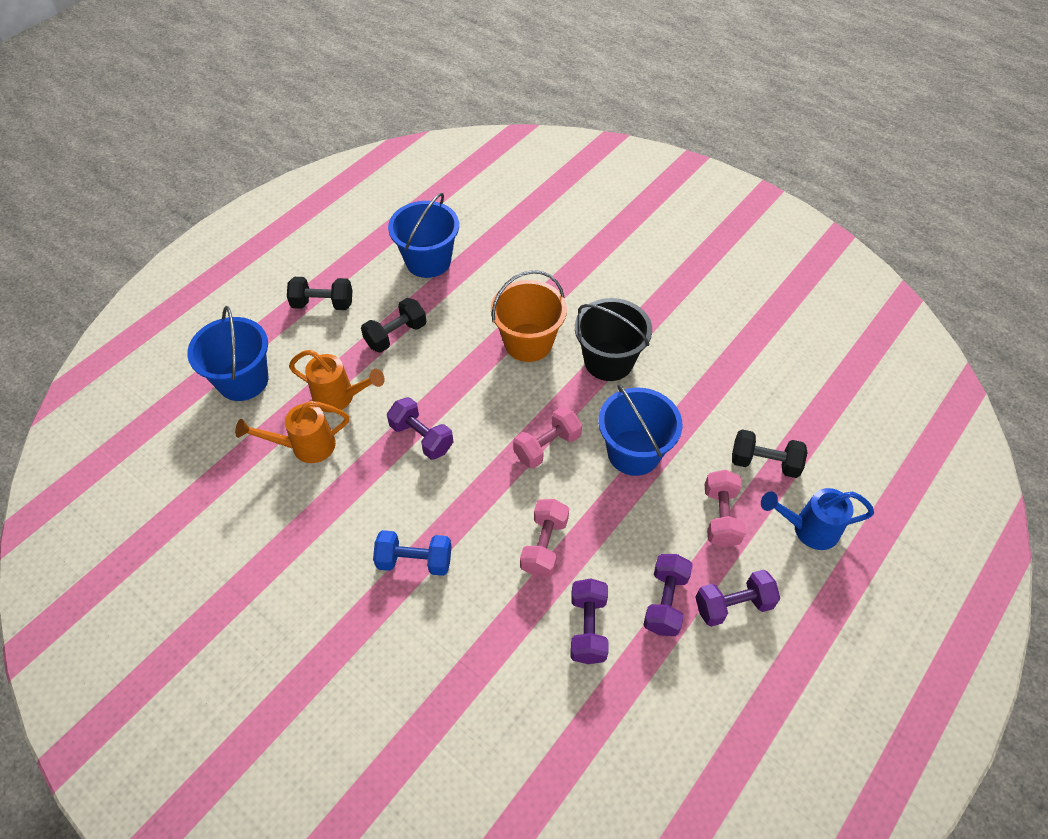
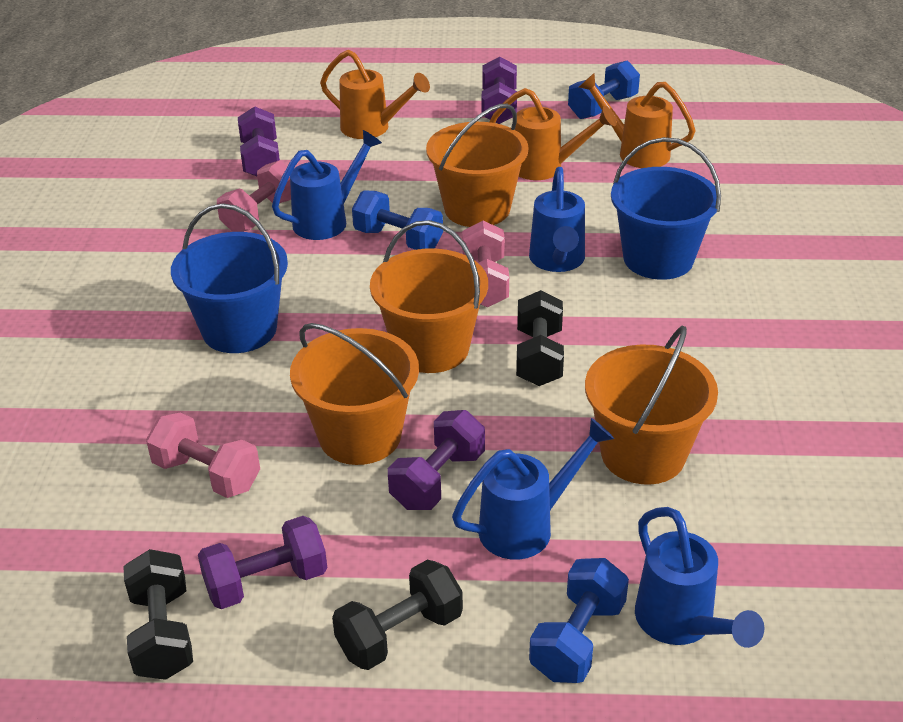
black bucket: 1 -> 0
blue bucket: 3 -> 2
blue dumbbell: 1 -> 3
blue watering can: 1 -> 4
orange bucket: 1 -> 4
orange watering can: 2 -> 3

